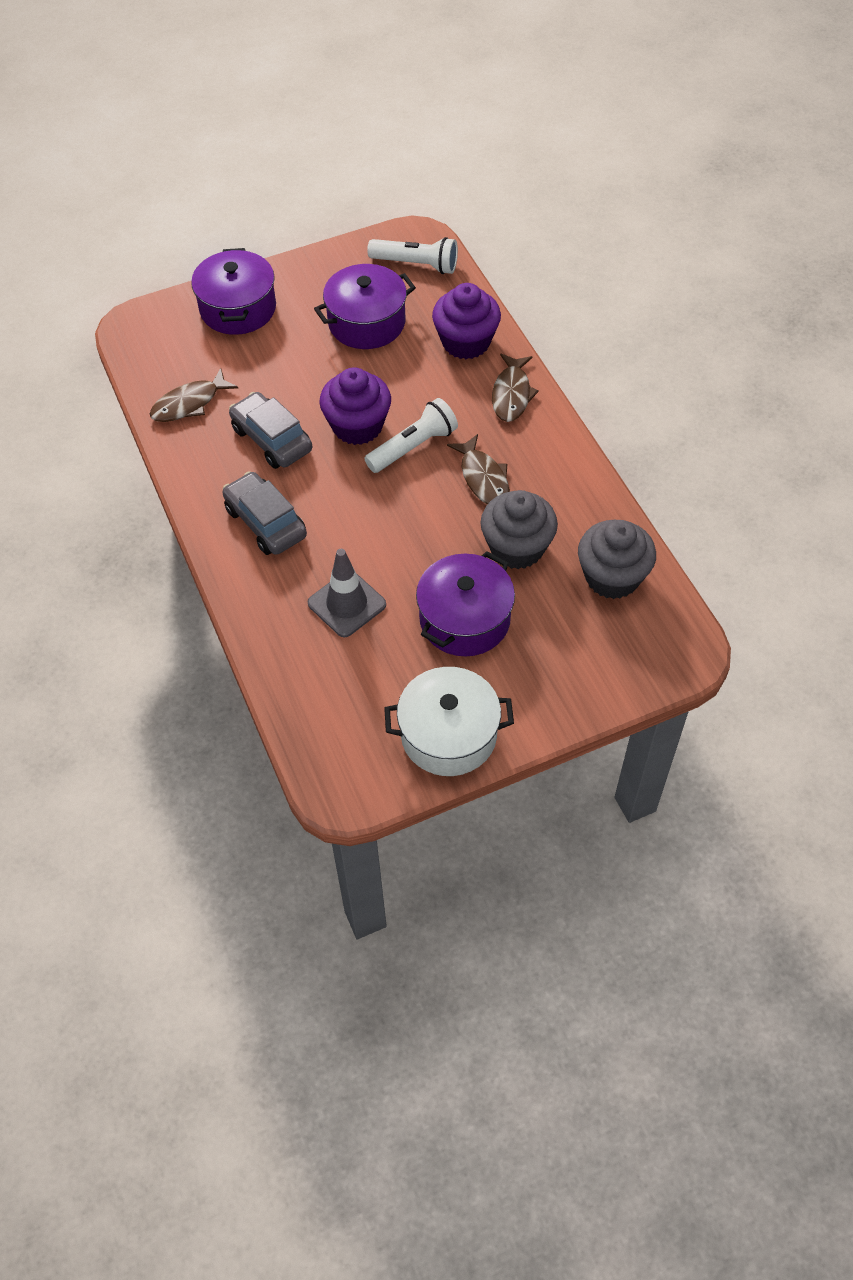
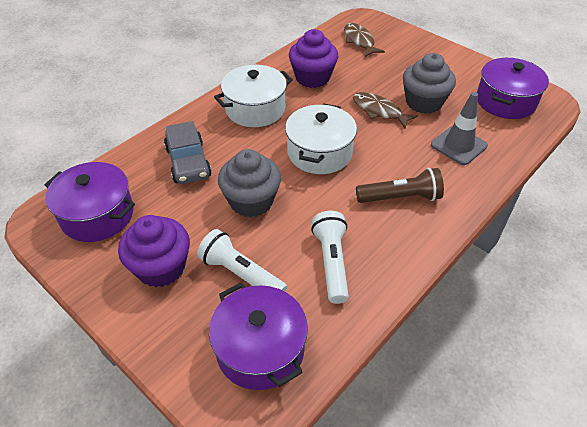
brown fish: 3 -> 2
brown flashlight: 0 -> 1
grey car: 2 -> 1
white pot: 1 -> 2

